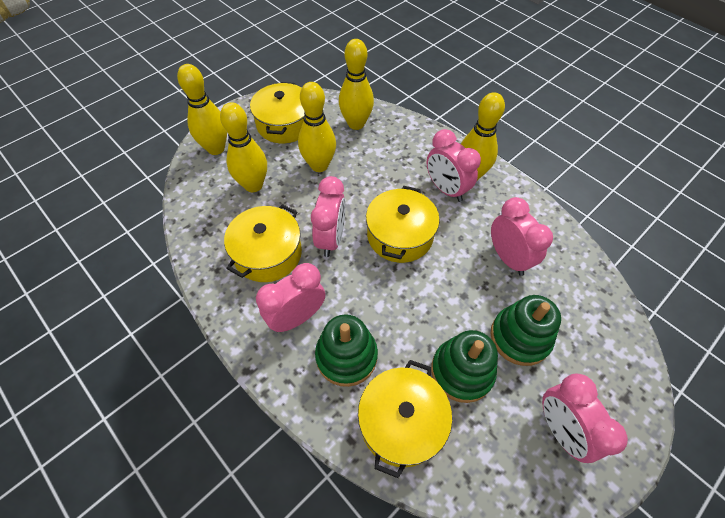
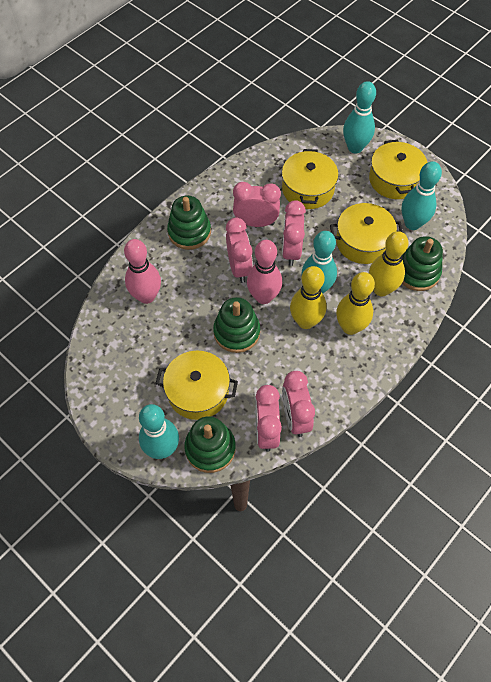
green stacking toy: 3 -> 4
pink bowling pin: 0 -> 2
turquoise bowling pin: 0 -> 4
yellow bowling pin: 5 -> 3

